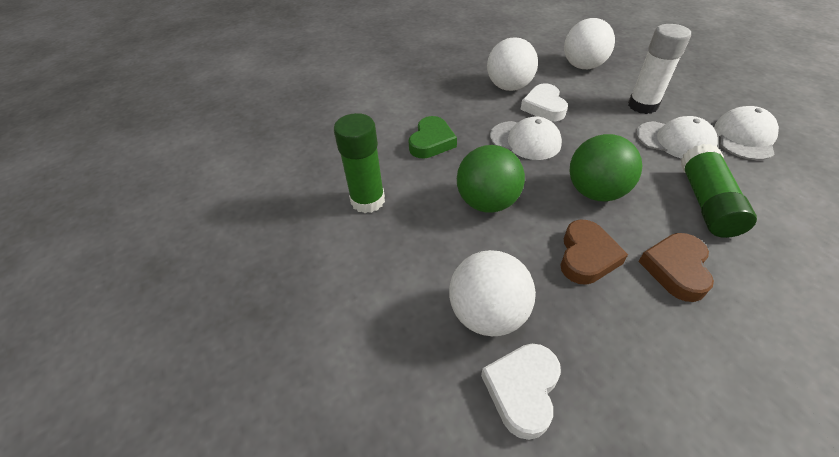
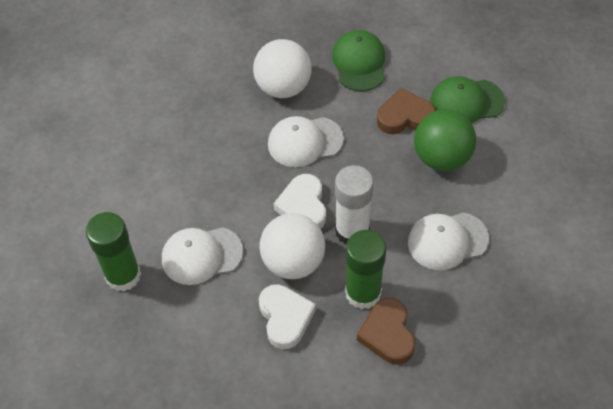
green ball: 2 -> 1
green cap: 0 -> 2
green heart: 1 -> 0
white ball: 3 -> 2

